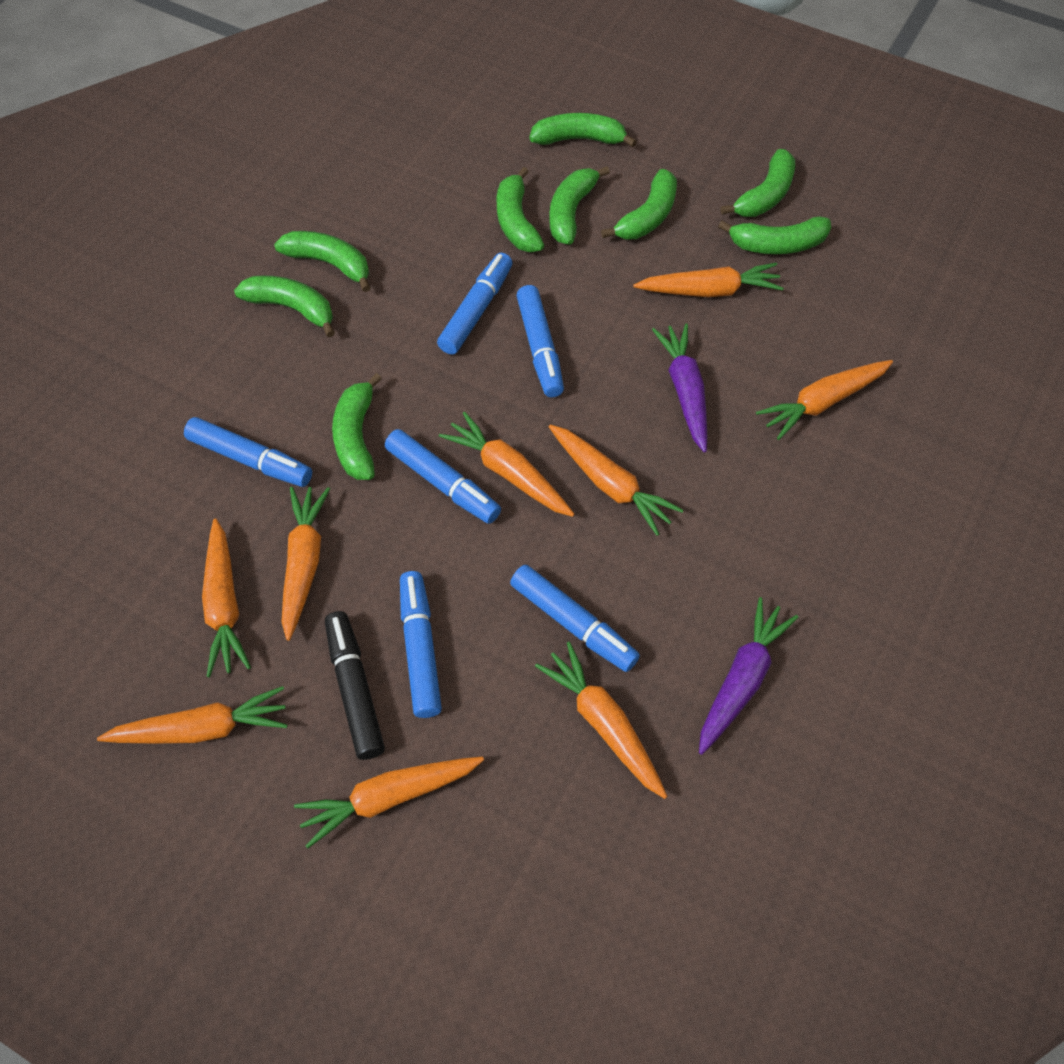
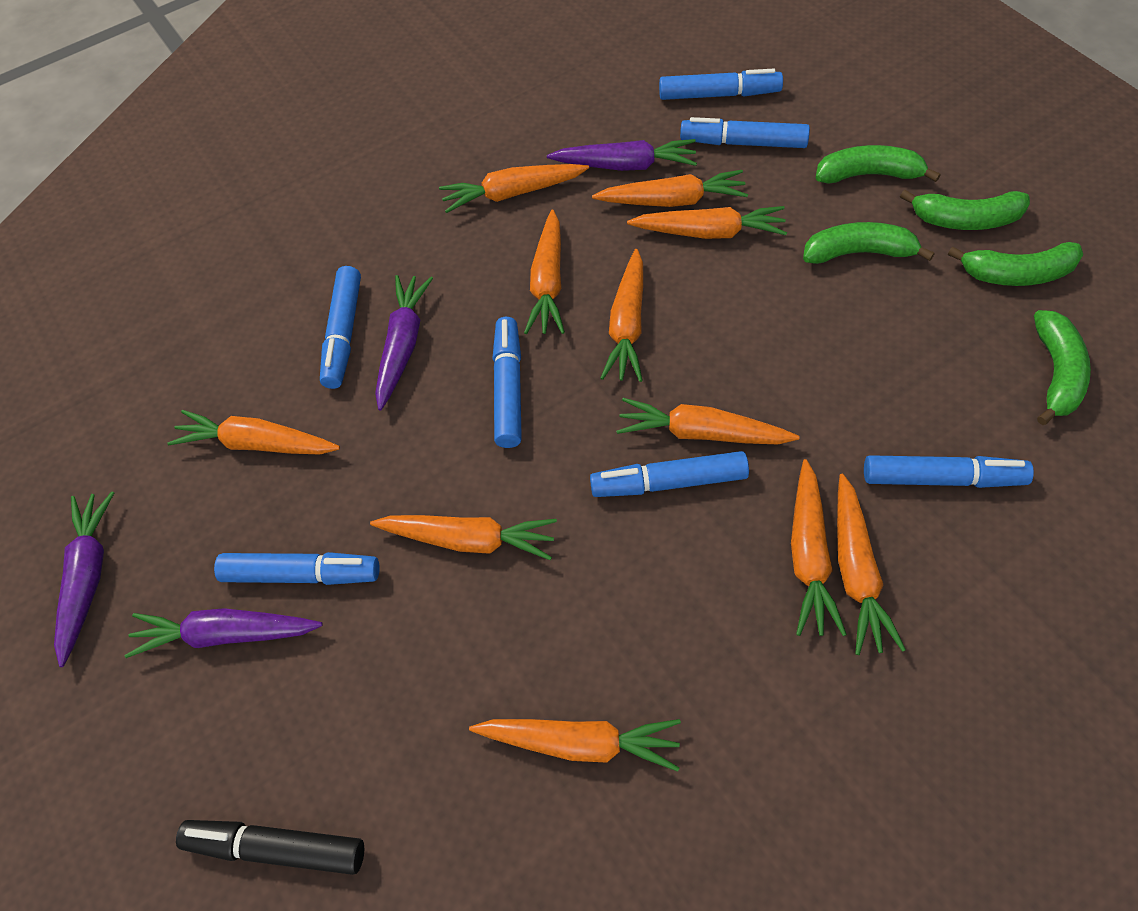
blue marker: 6 -> 7
green banana: 9 -> 5
orange carrot: 9 -> 11
purple carrot: 2 -> 4

